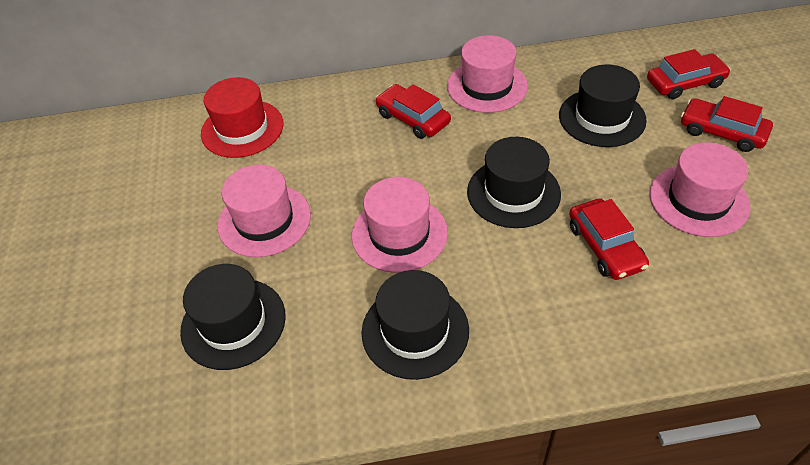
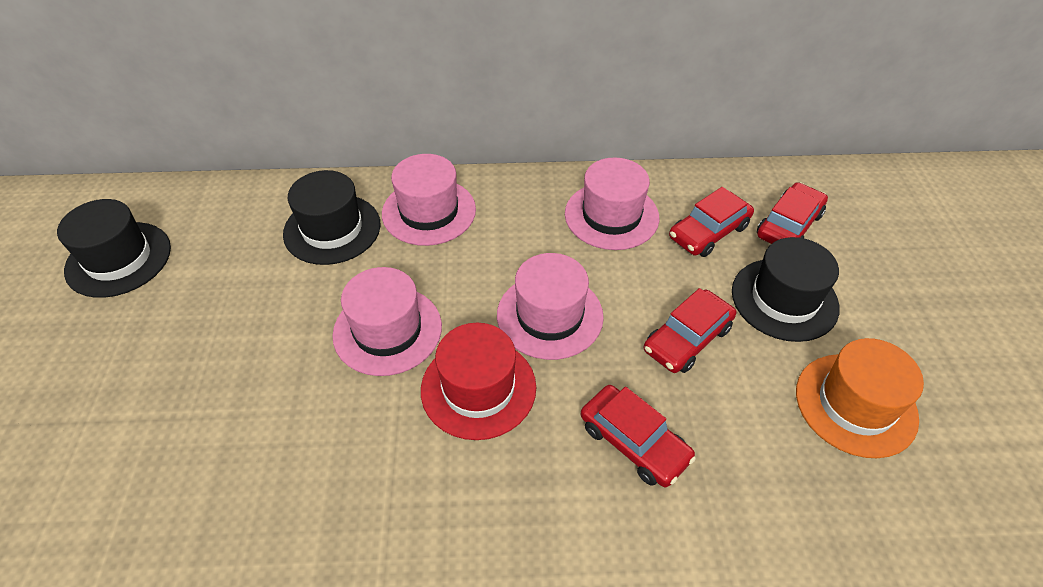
black hat: 4 -> 3
orange hat: 0 -> 1

